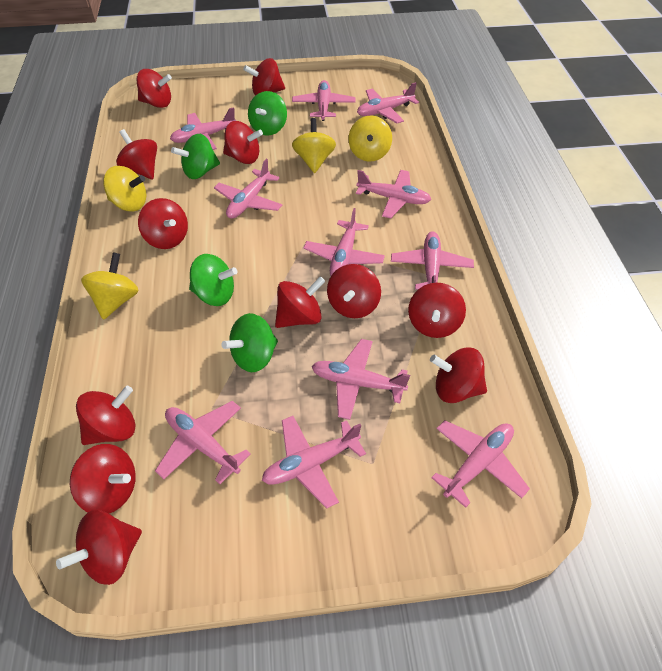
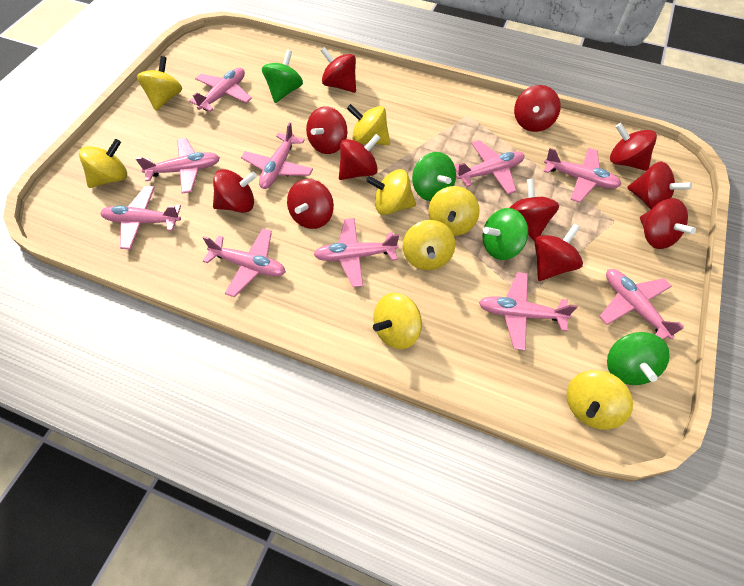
pink plane: 11 -> 10
red spinning top: 12 -> 11
yellow spinning top: 4 -> 8

